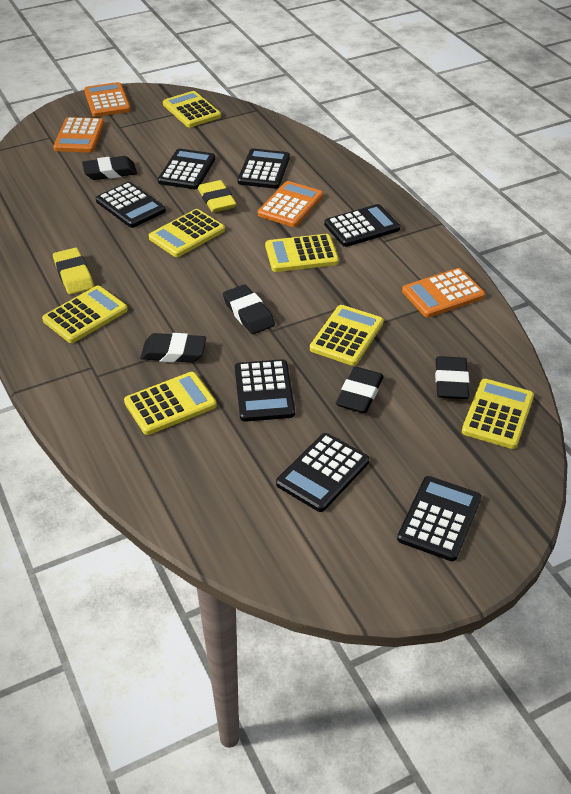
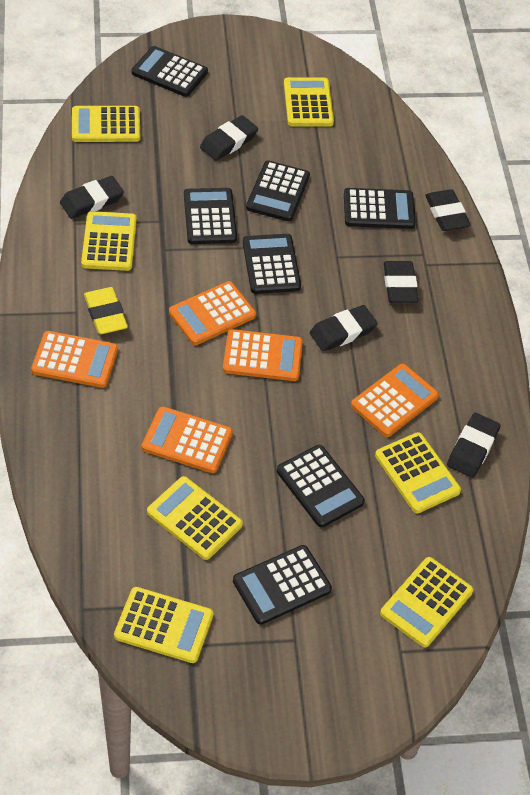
black eraser: 5 -> 6
orange calculator: 4 -> 5
yellow eraser: 2 -> 1

